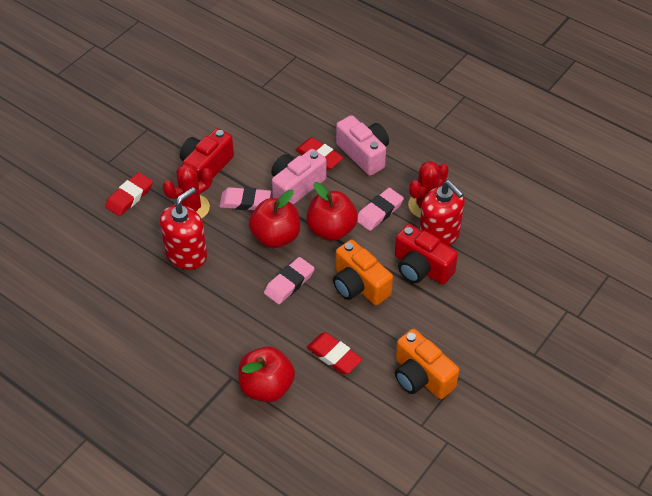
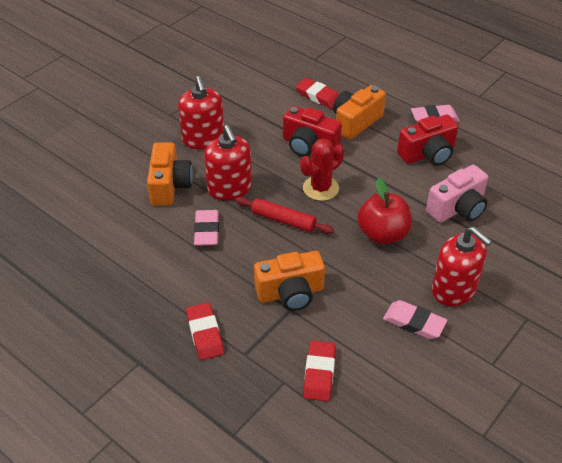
orange camera: 2 -> 3
pink camera: 2 -> 1
red apple: 3 -> 1
red cactus: 2 -> 1
red rolling pin: 0 -> 1
red soap dispenser: 2 -> 3

